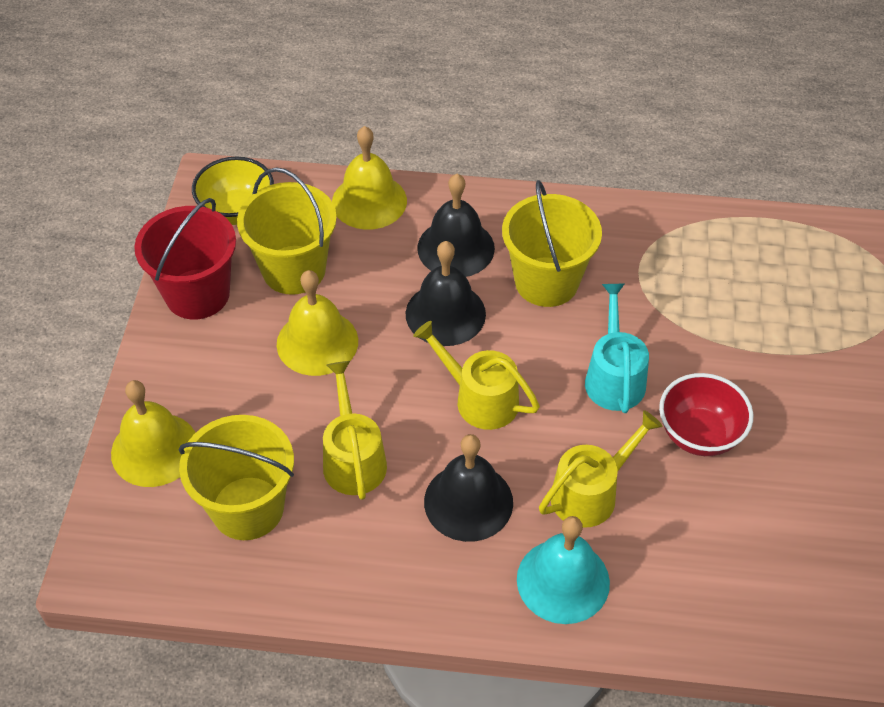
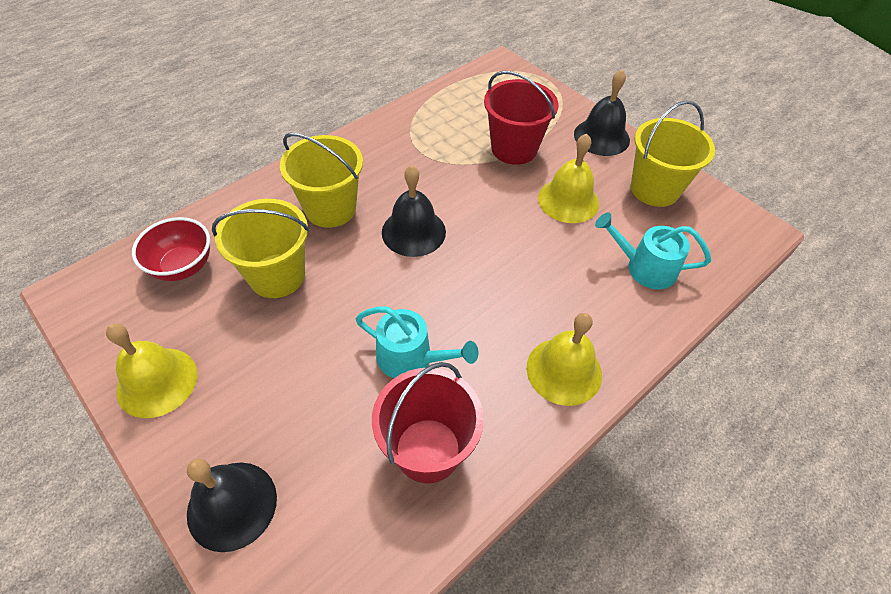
red bucket: 1 -> 2
turquoise bell: 1 -> 0
turquoise watering can: 1 -> 2
yellow bowl: 1 -> 0
yellow watering can: 3 -> 0

